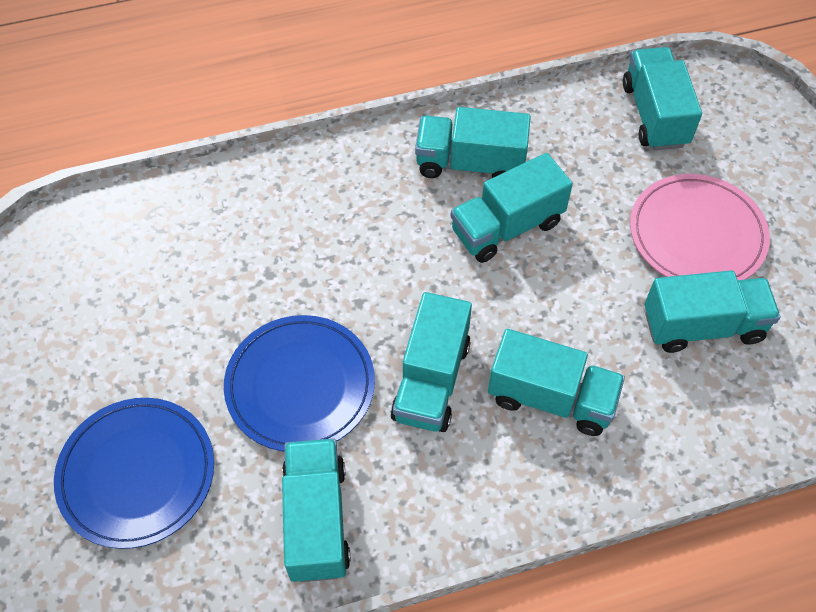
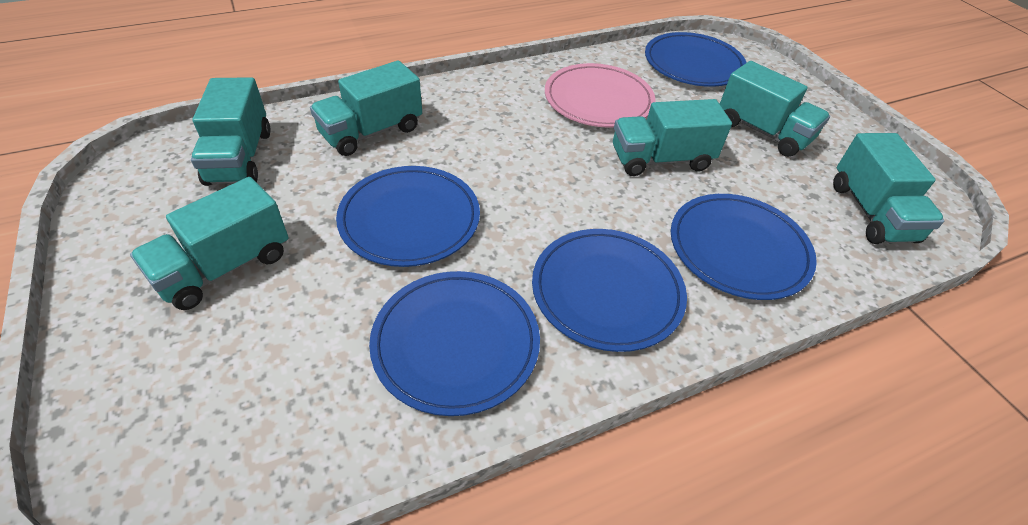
blue plate: 2 -> 5
turquoise truck: 7 -> 6

